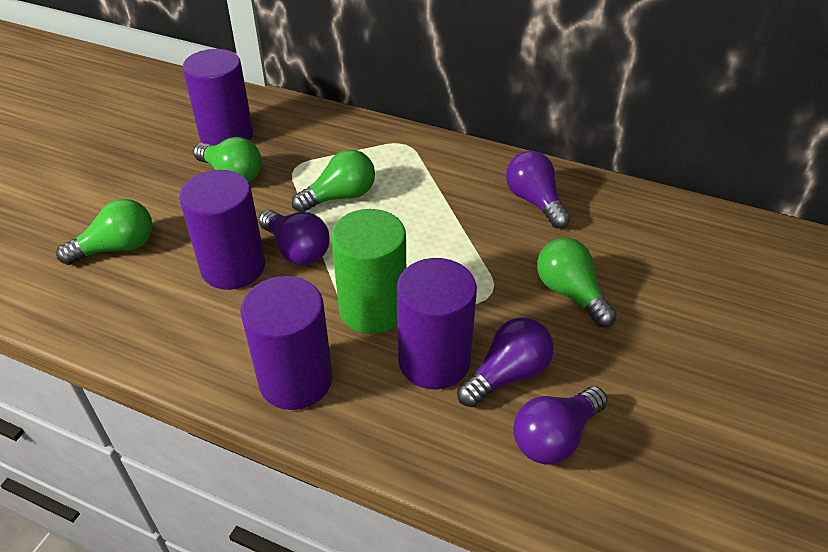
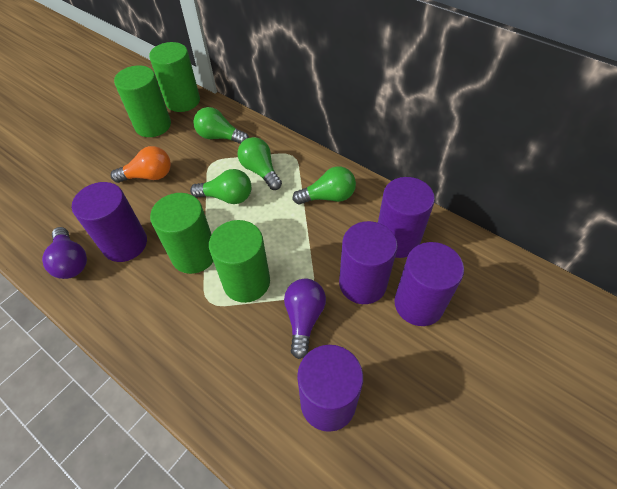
green cylinder: 1 -> 4
orange light bulb: 0 -> 1
purple cylinder: 4 -> 5
purple light bulb: 4 -> 2

